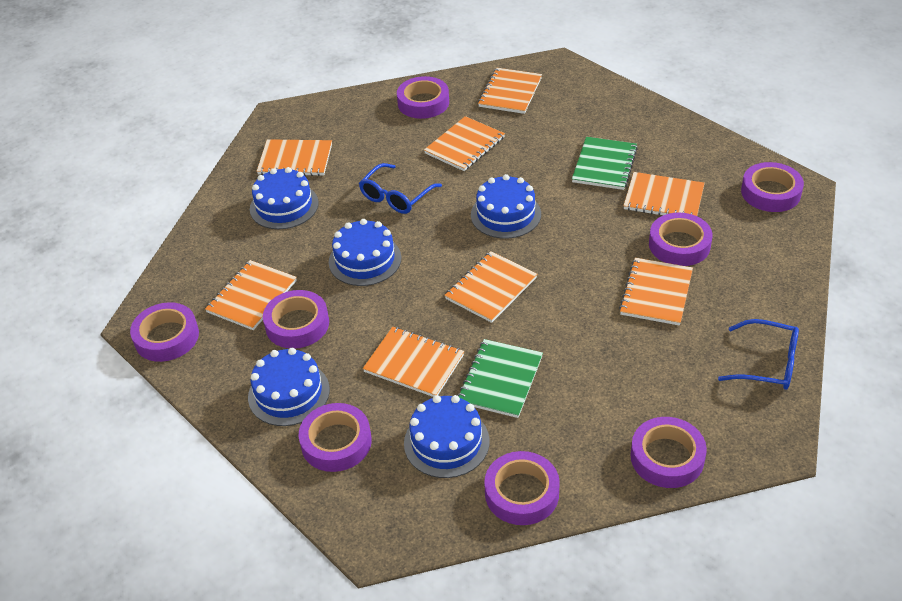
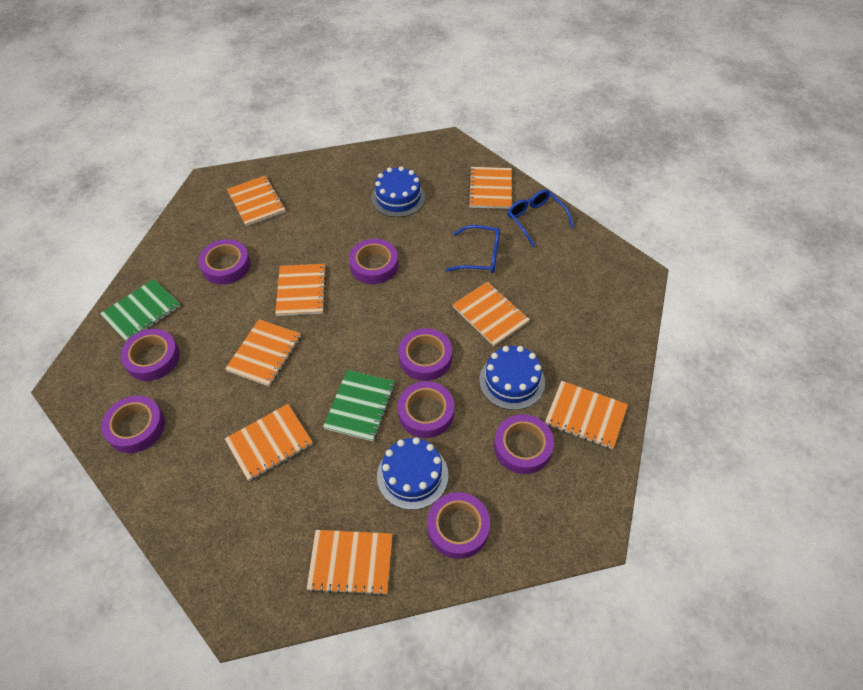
blue cake: 5 -> 3

